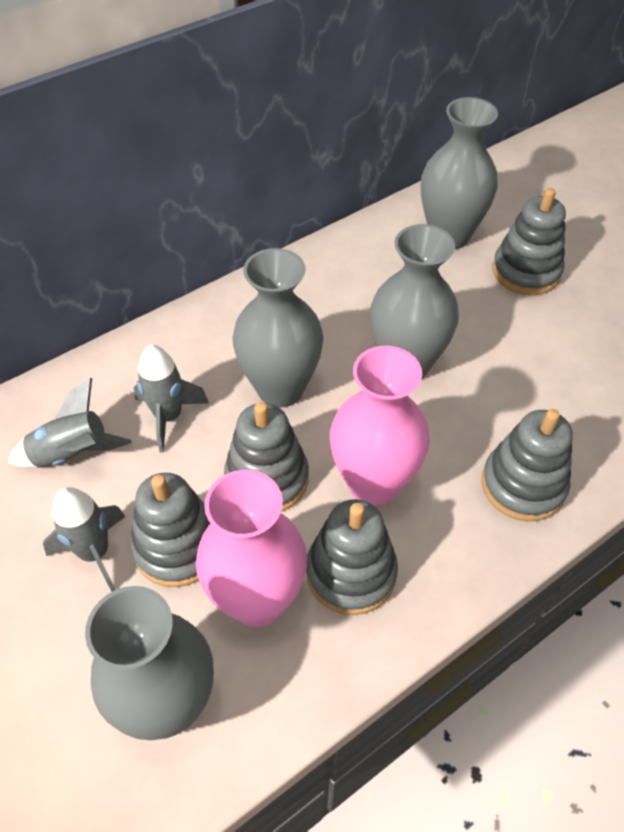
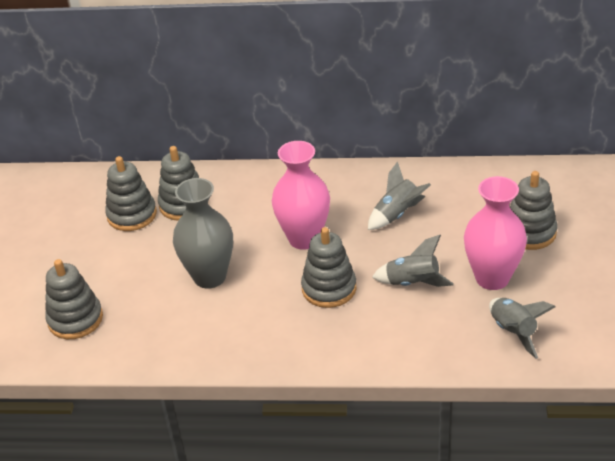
grey vase: 4 -> 1

